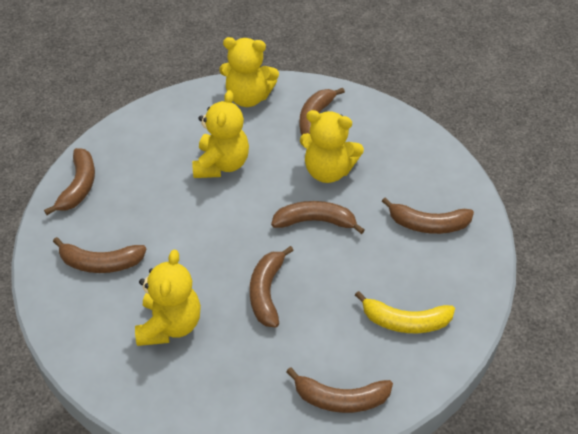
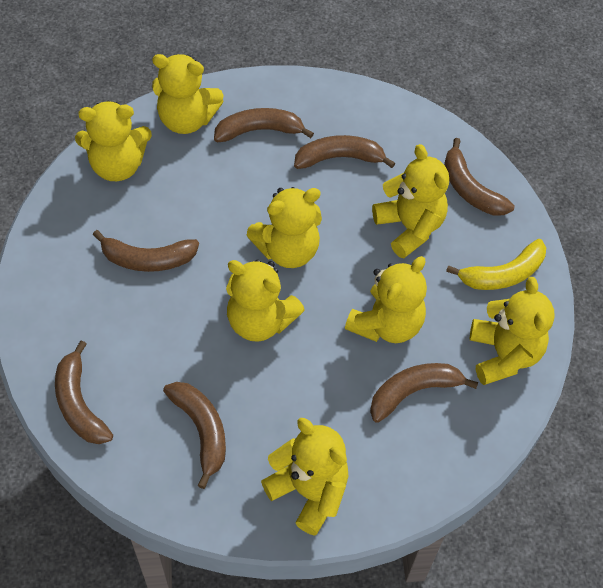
yellow teddy bear: 4 -> 8

